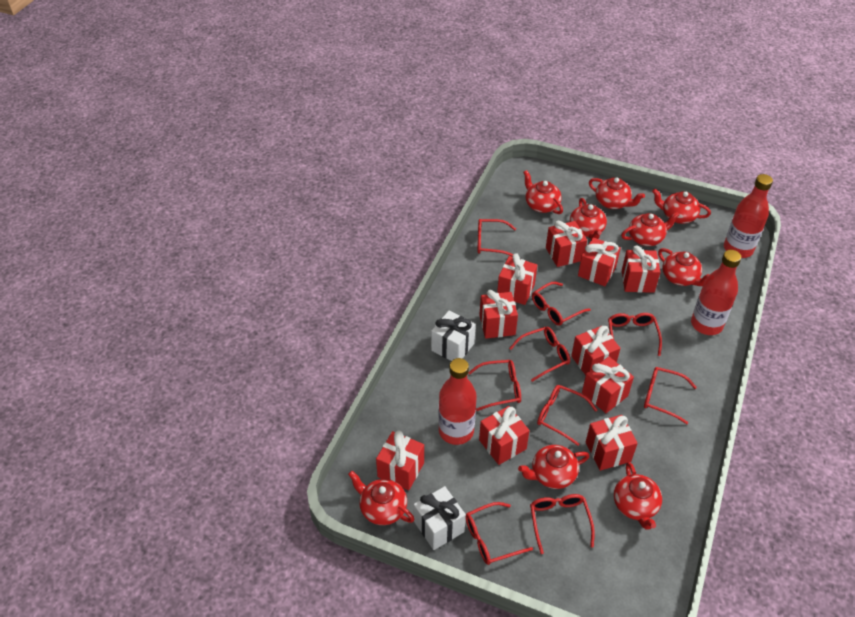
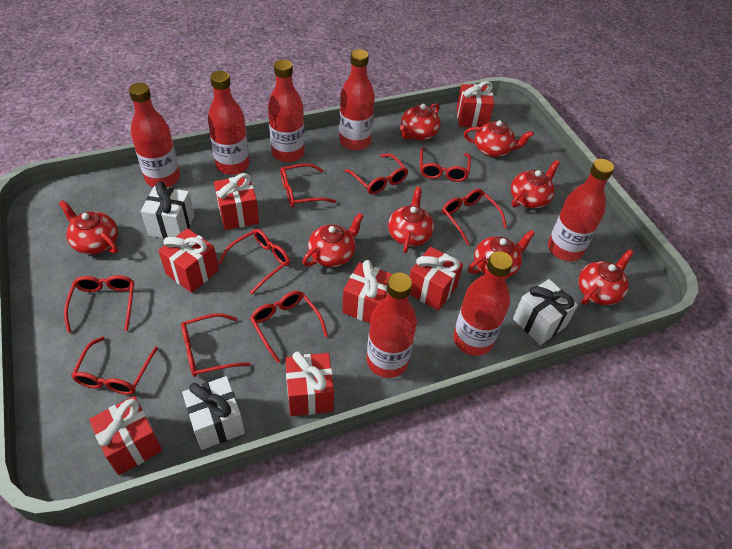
red bottle: 3 -> 7
red gift: 10 -> 7
red teapot: 9 -> 8
white gift: 2 -> 3

